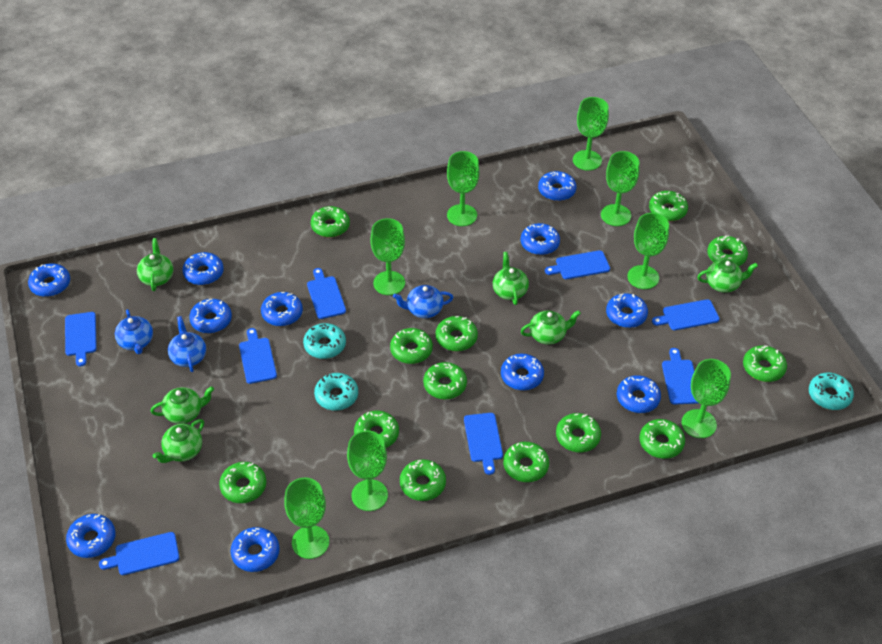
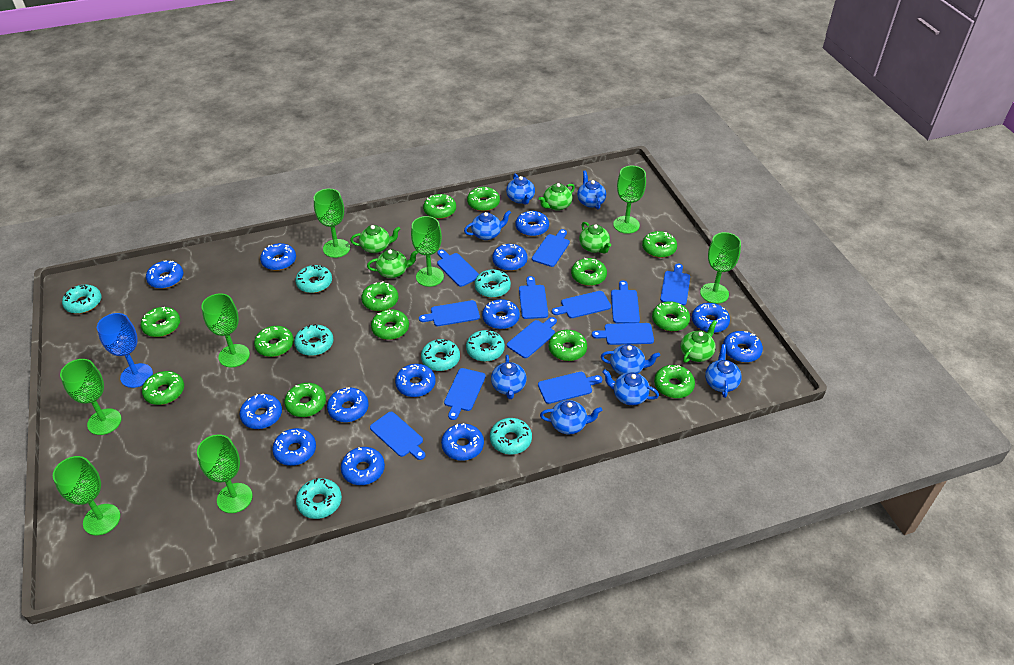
blue cutting board: 8 -> 12
blue donut: 11 -> 13
blue goblet: 0 -> 1
blue teapot: 3 -> 8
green teapot: 6 -> 5
turquoise donut: 3 -> 8

